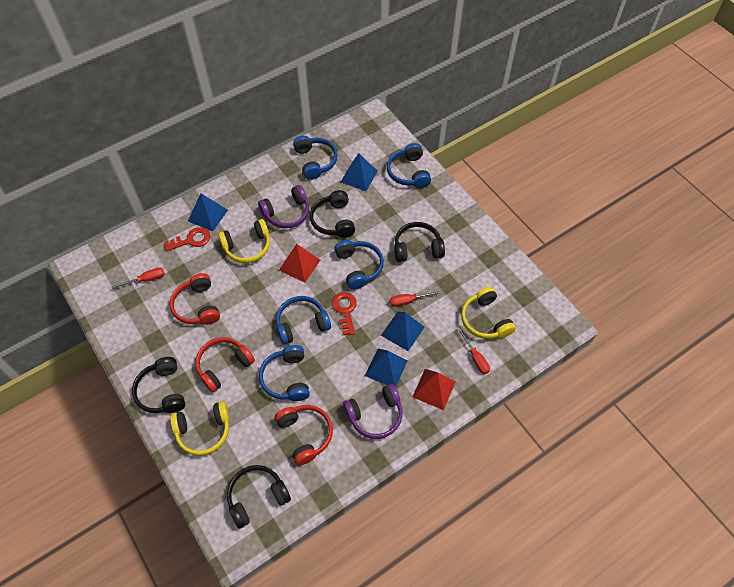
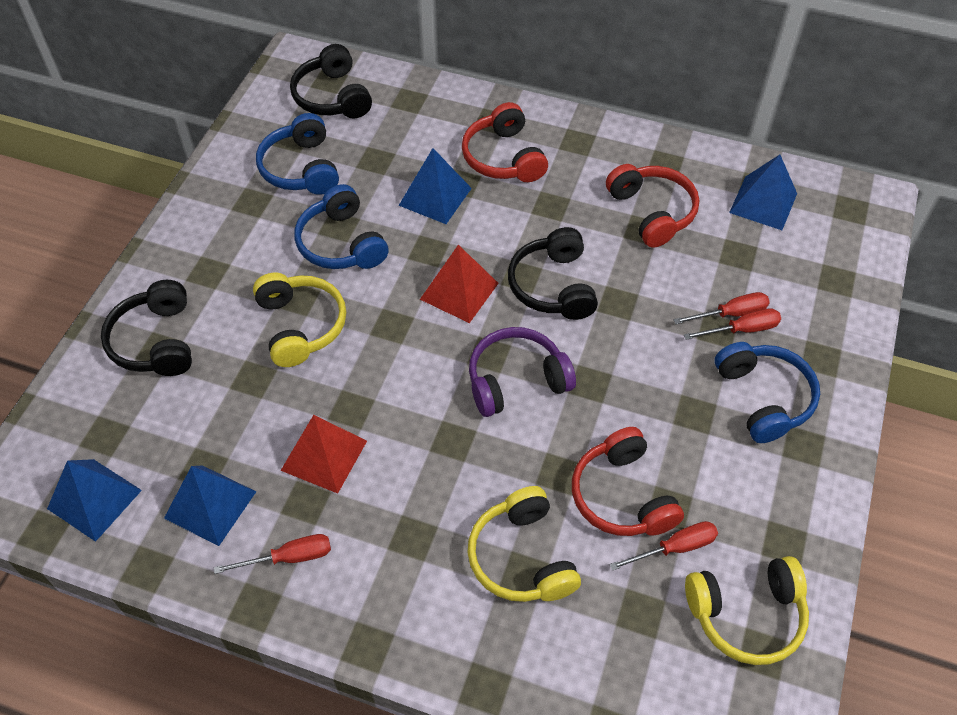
black headphones: 4 -> 3
blue headphones: 5 -> 3
purple headphones: 2 -> 1
red key: 2 -> 0
red screwdriver: 3 -> 4

